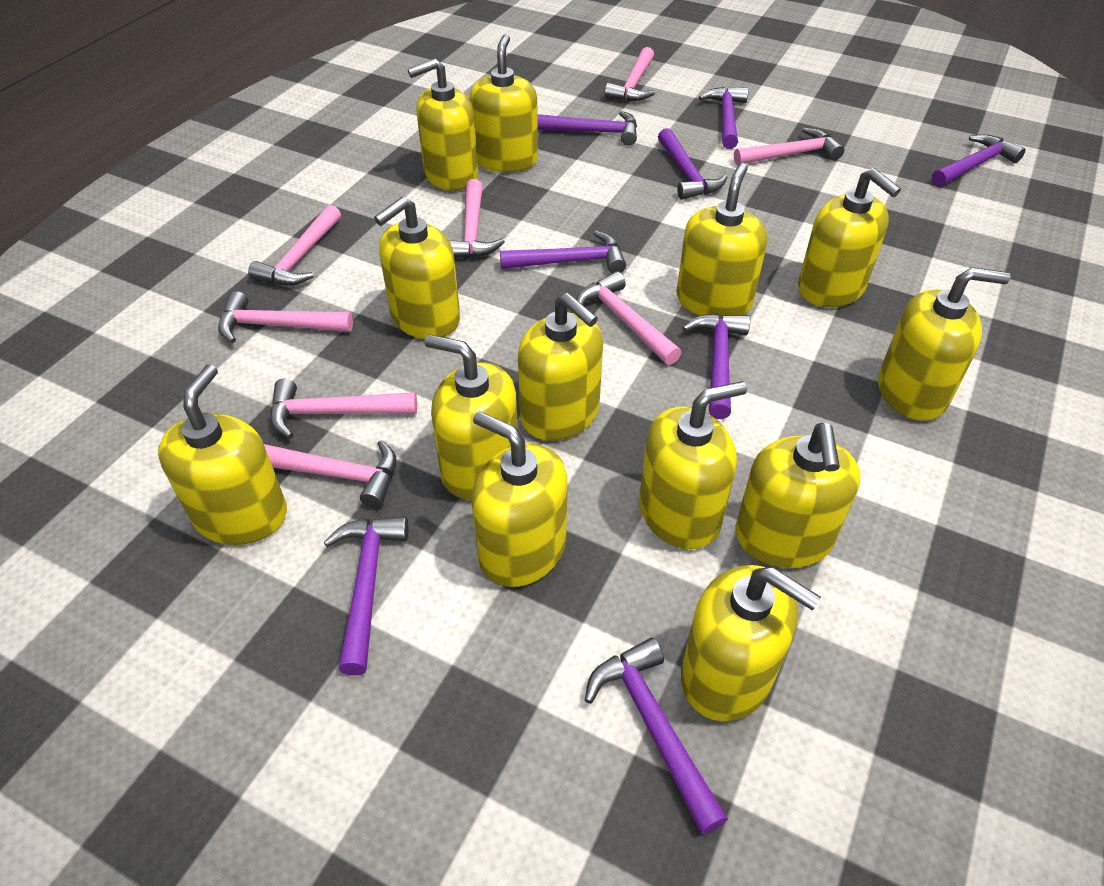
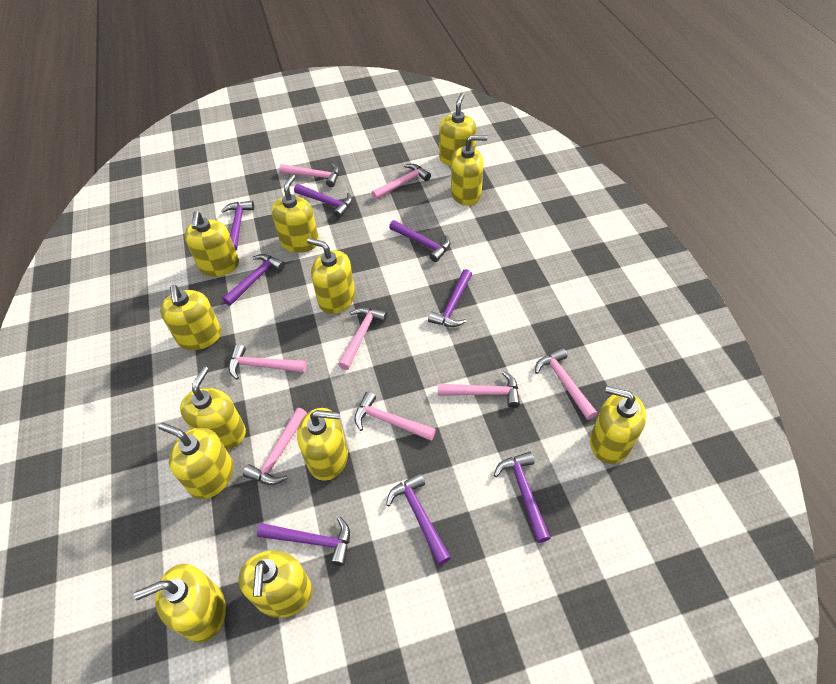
yellow soap dispenser: 13 -> 12

